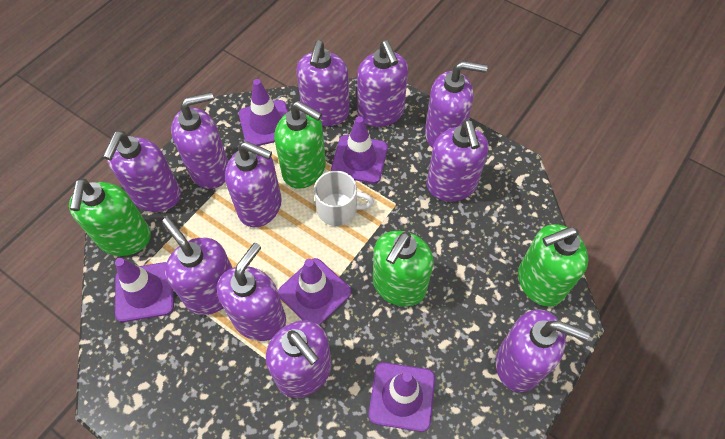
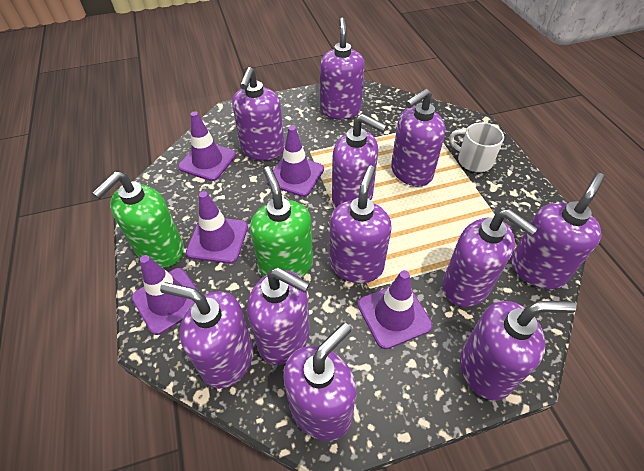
green soap dispenser: 4 -> 2

